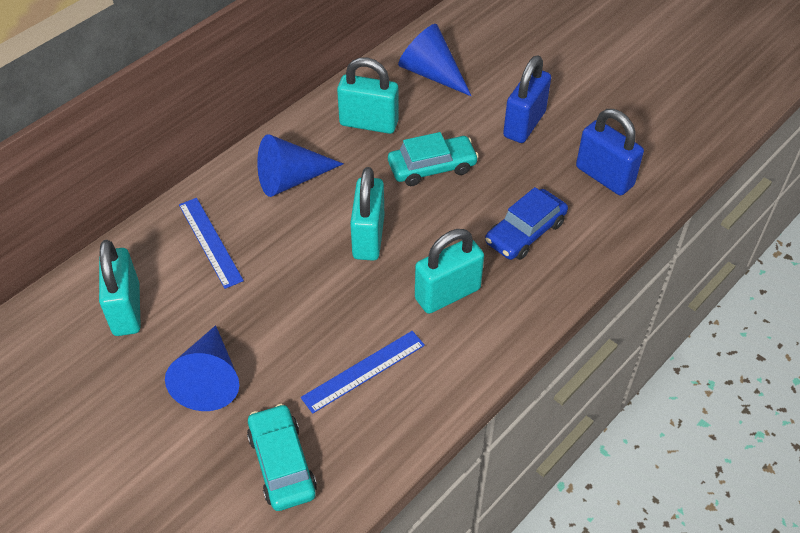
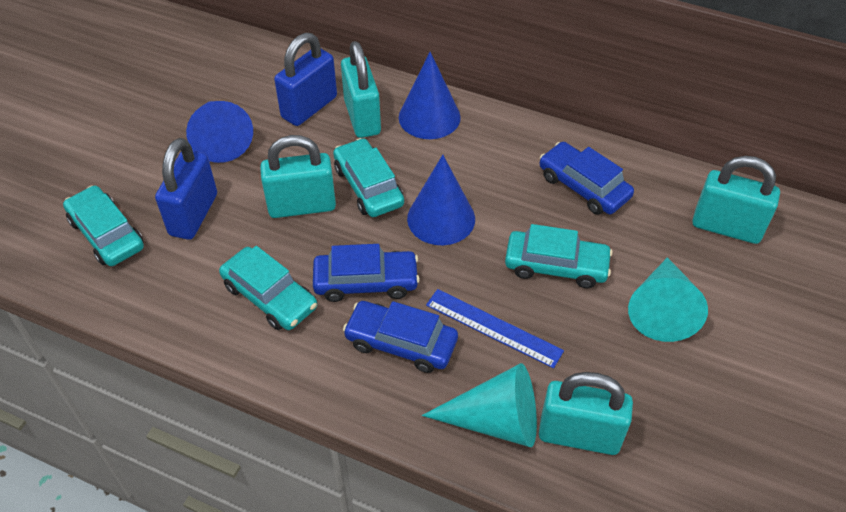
blue car: 1 -> 3
blue ruler: 2 -> 1
turquoise car: 2 -> 4
turquoise cone: 0 -> 2

